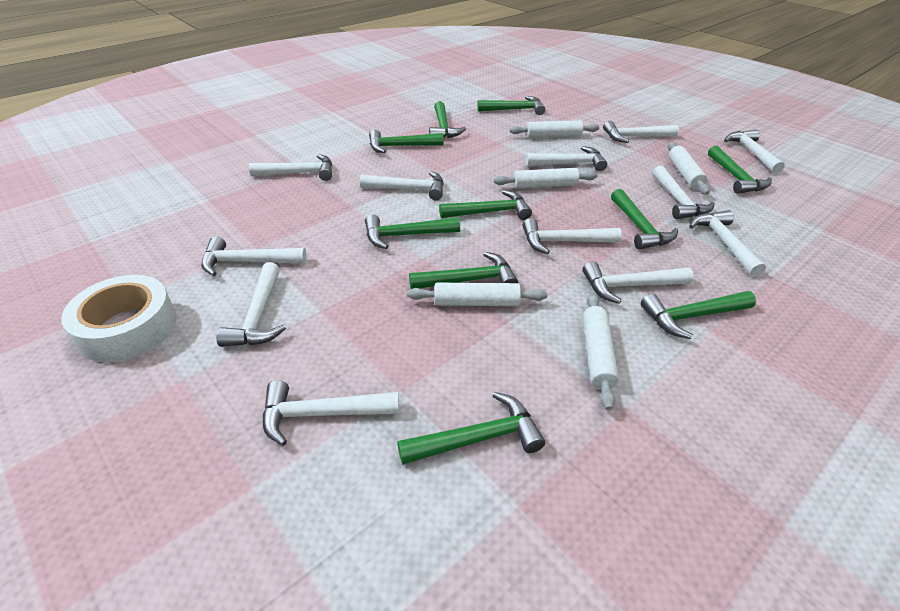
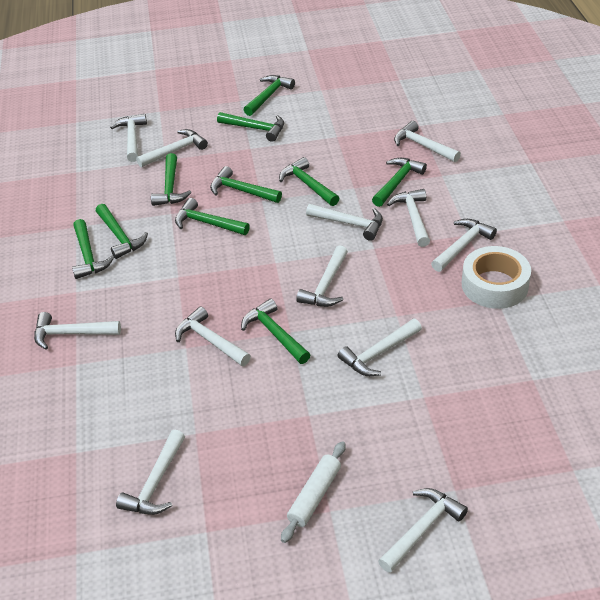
white rolling pin: 5 -> 1

